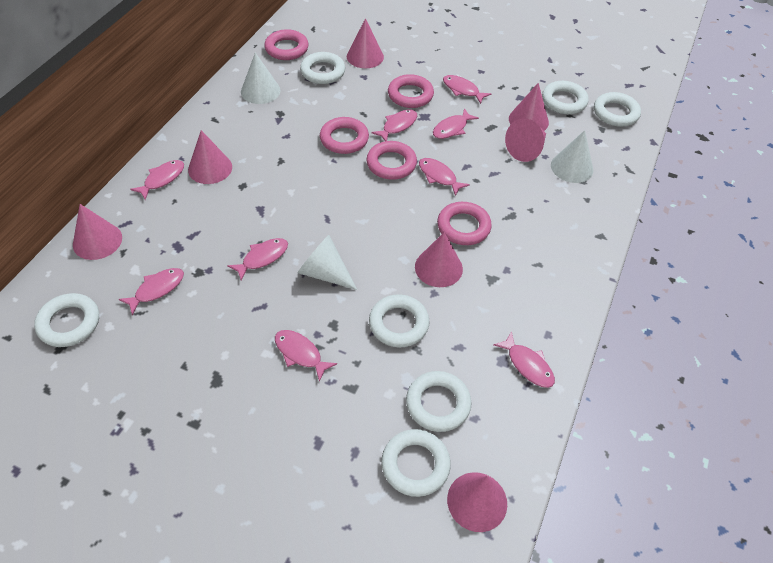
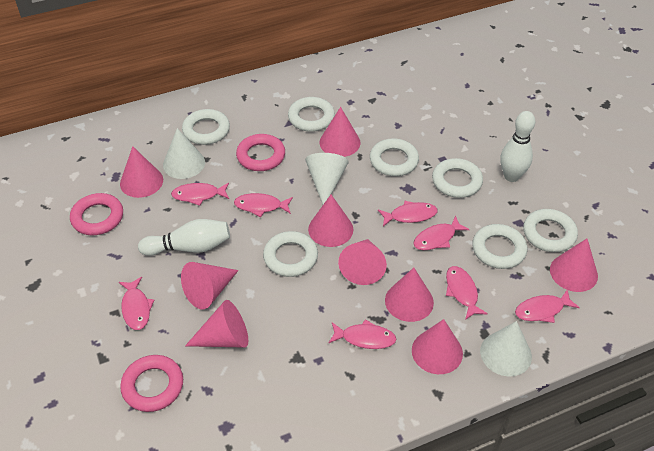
pink cone: 7 -> 9
pink fish: 9 -> 8
pink ring: 5 -> 3
white bowling pin: 0 -> 2

